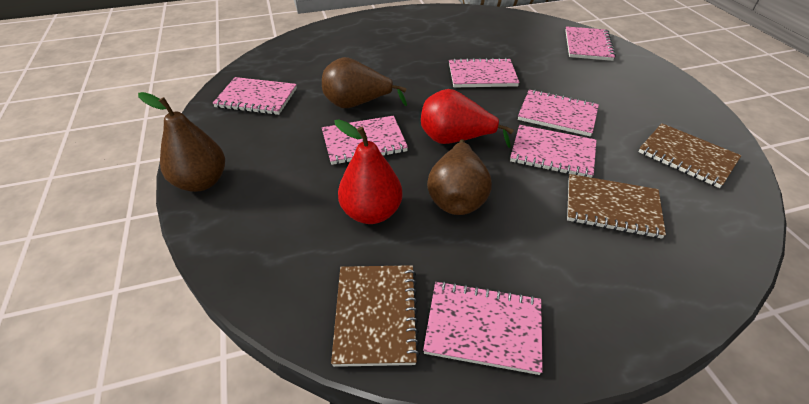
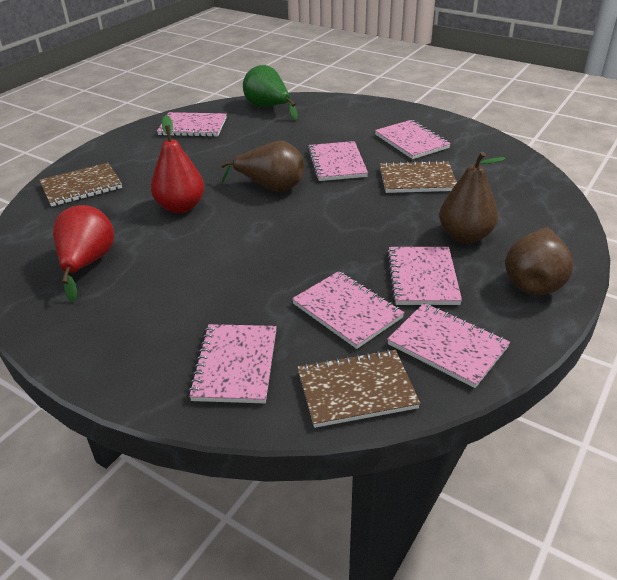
green pear: 0 -> 1

